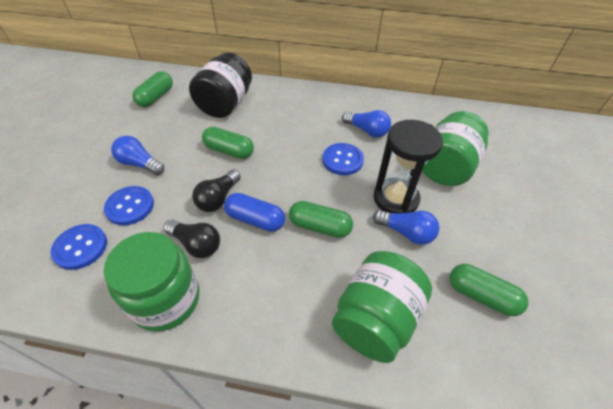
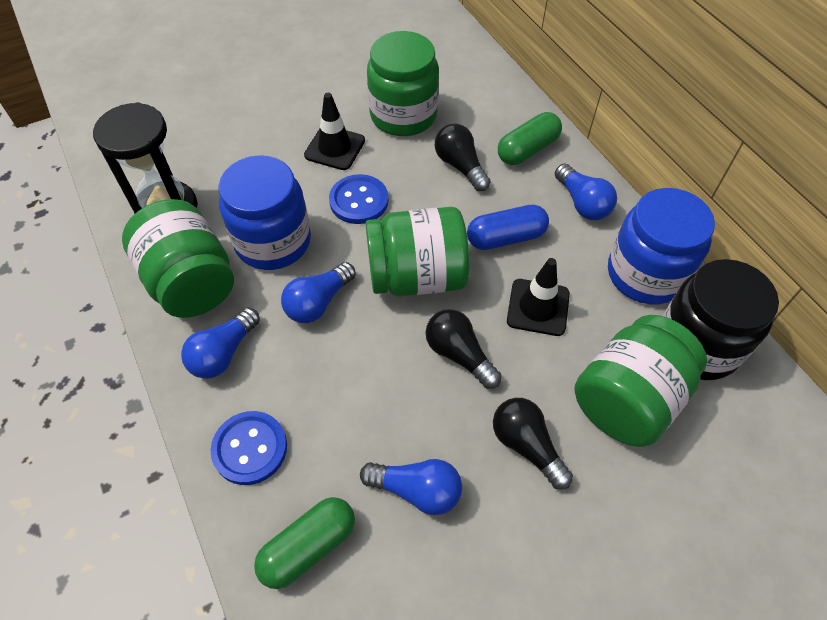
black light bulb: 2 -> 3
black traffic cone: 0 -> 2
blue button: 3 -> 2
blue jar: 0 -> 2
blue light bulb: 3 -> 4
green capsule: 4 -> 2
green jar: 3 -> 4

